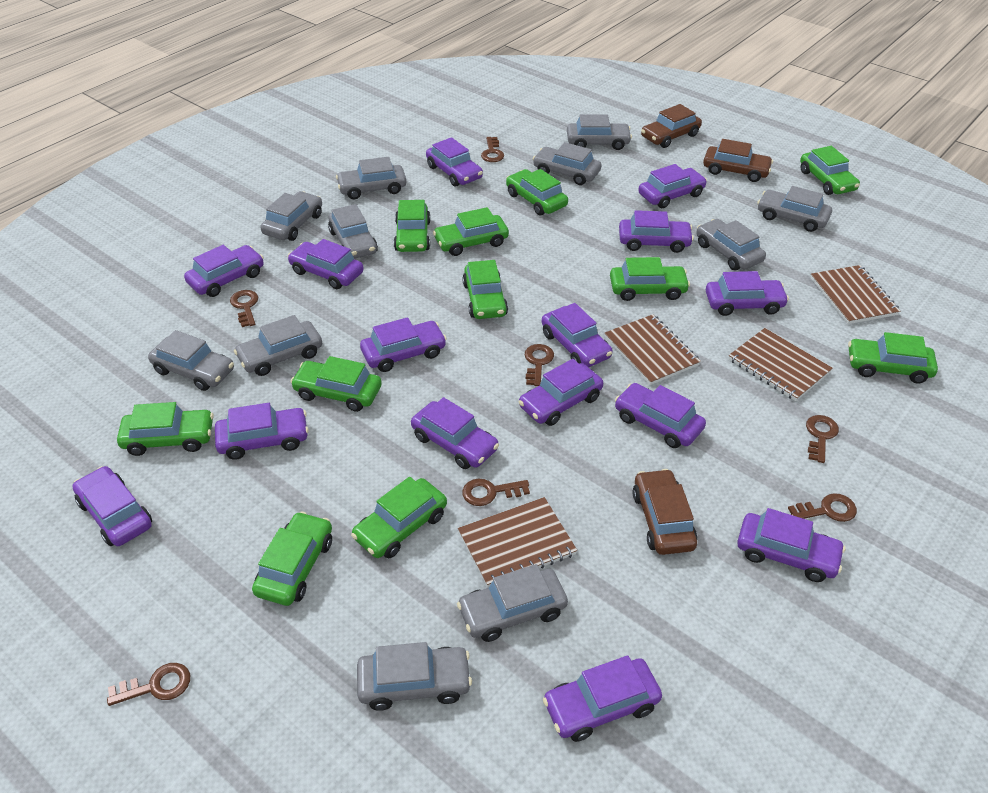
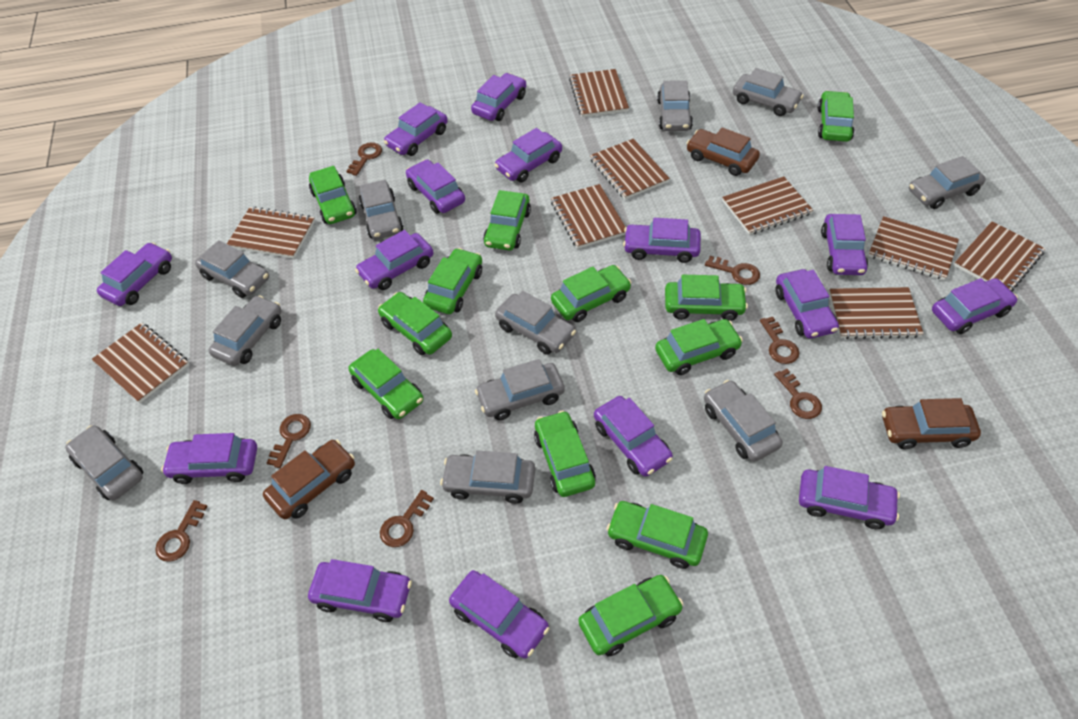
brown notebook: 4 -> 9
green car: 11 -> 12

